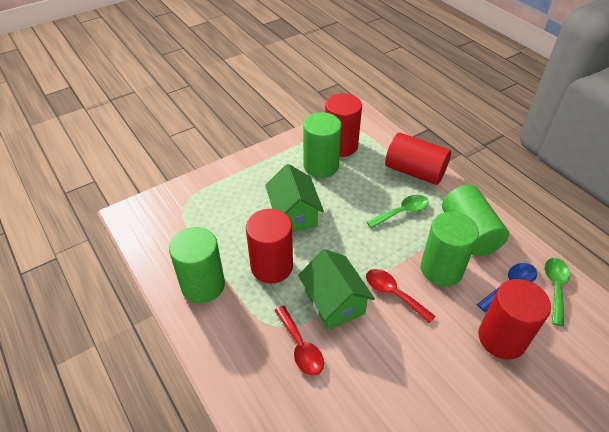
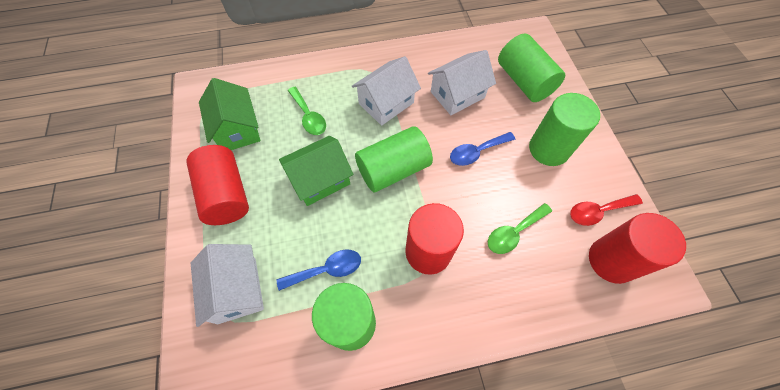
blue spoon: 1 -> 2
red cylinder: 4 -> 3
red spoon: 2 -> 1
white house: 0 -> 3

